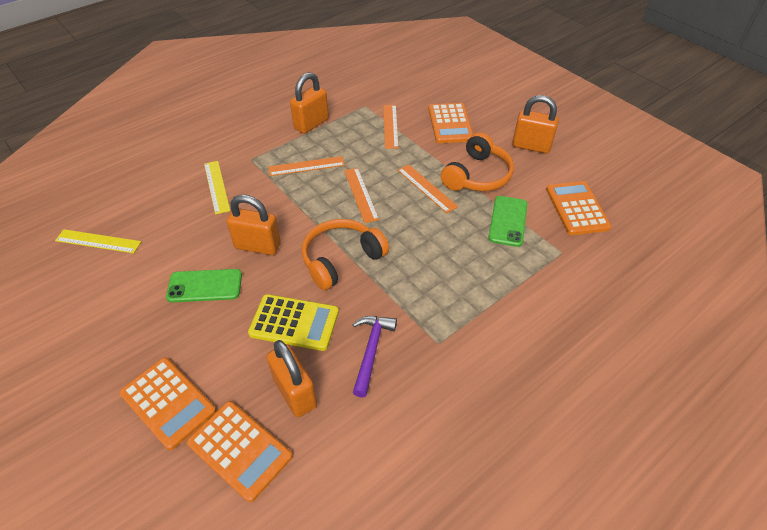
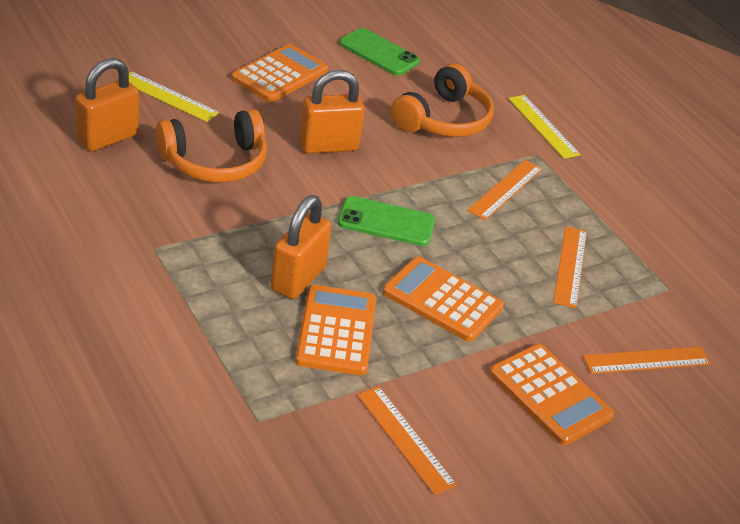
orange padlock: 4 -> 3
purple hammer: 1 -> 0
yellow calculator: 1 -> 0

